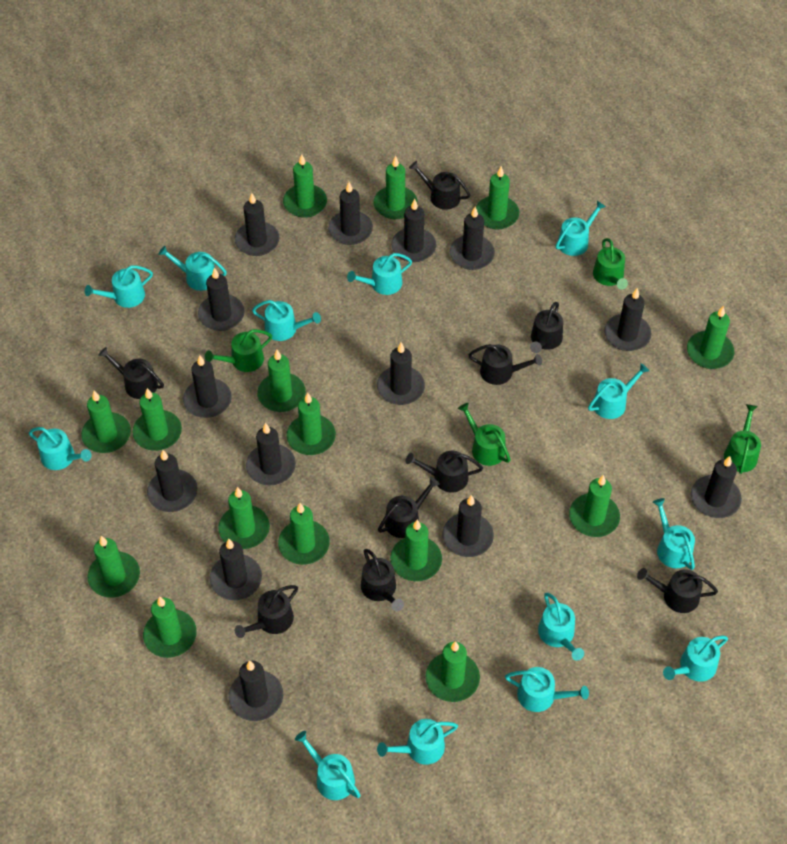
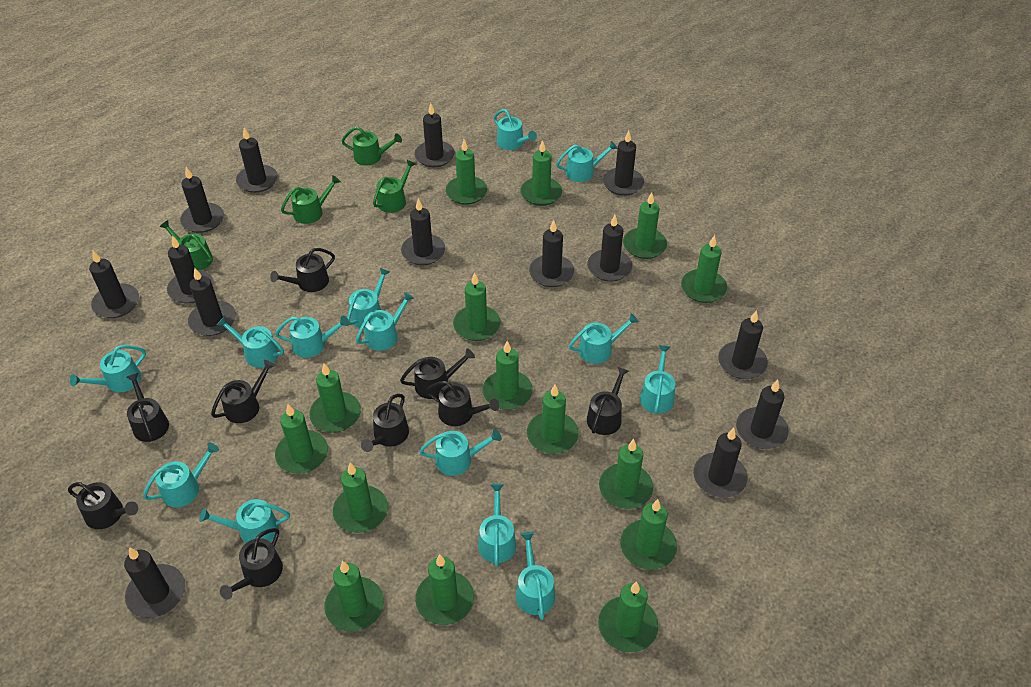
turquoise watering can: 13 -> 14

